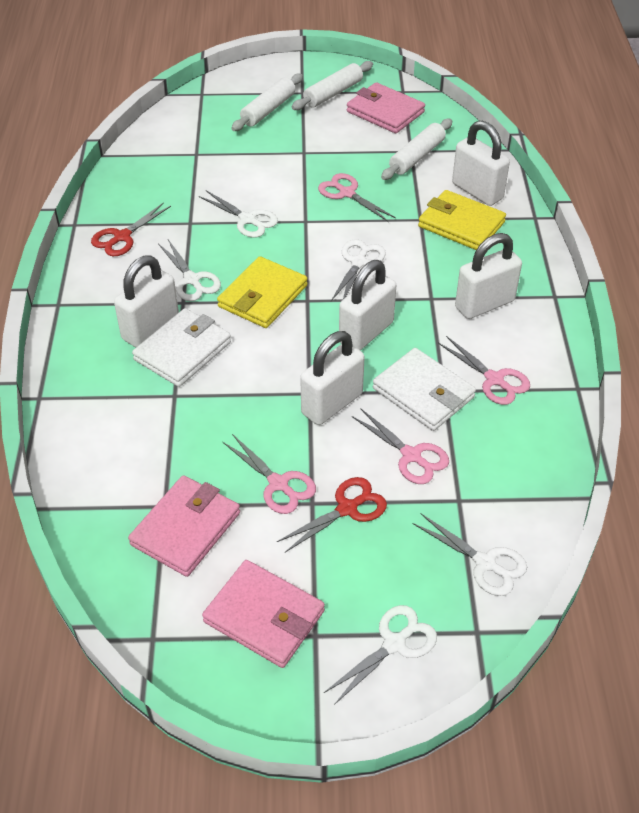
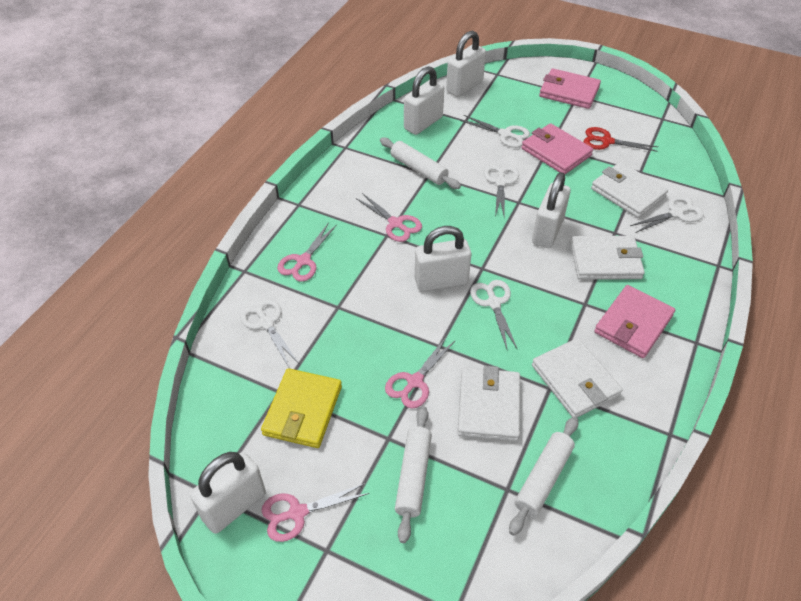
red scissors: 2 -> 1
white wallet: 2 -> 4
yellow wallet: 2 -> 1

